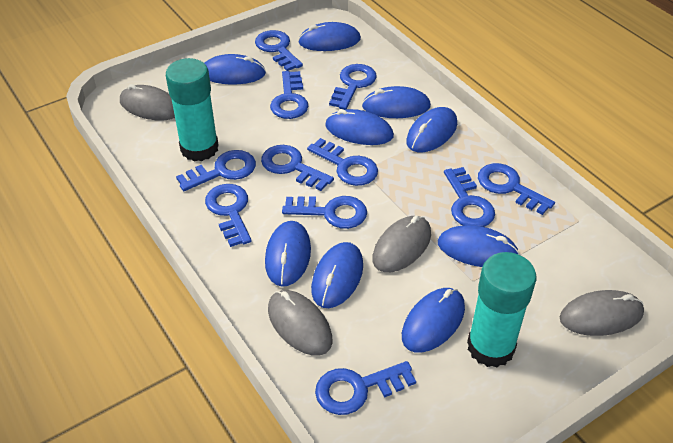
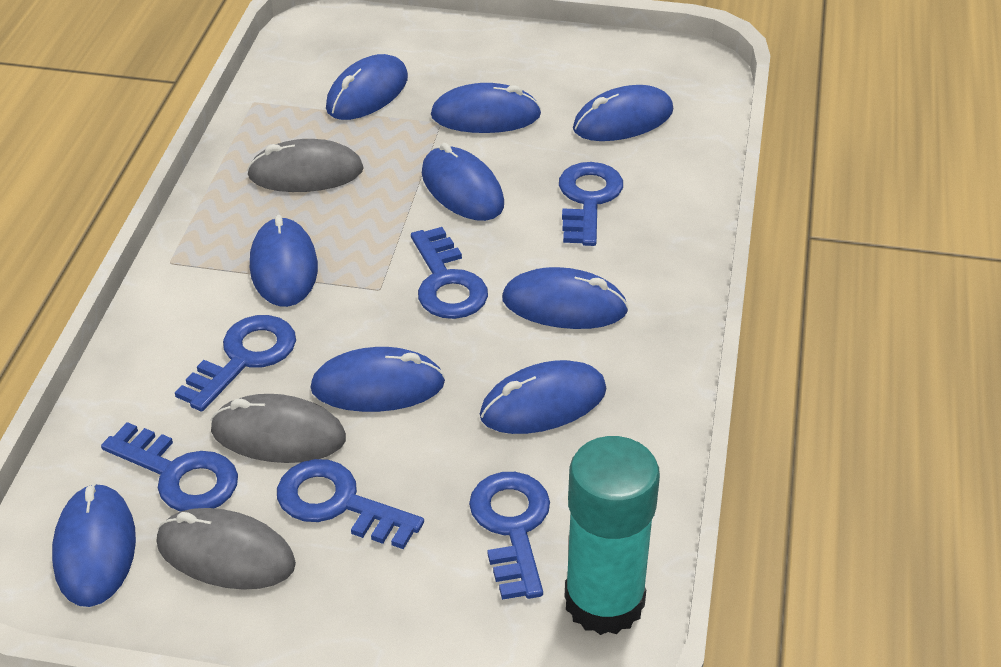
blue key: 11 -> 6
grey mouse: 4 -> 3
turquoise glue stick: 2 -> 1

